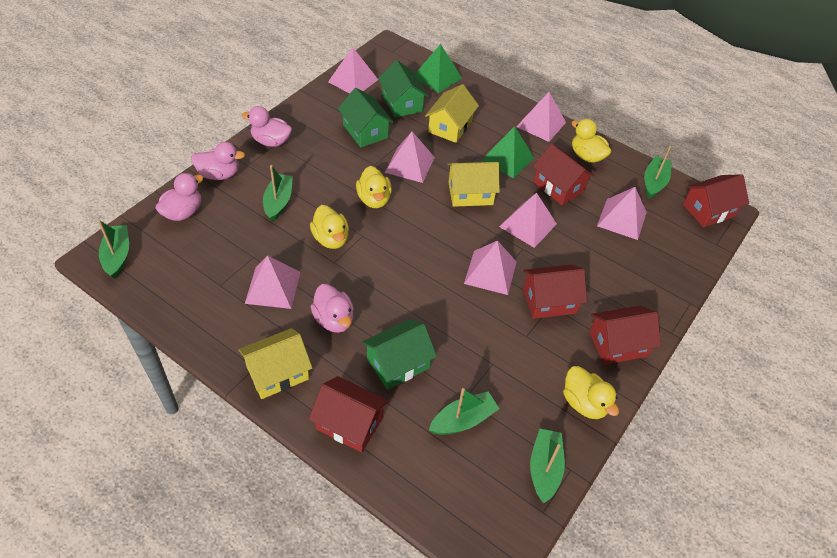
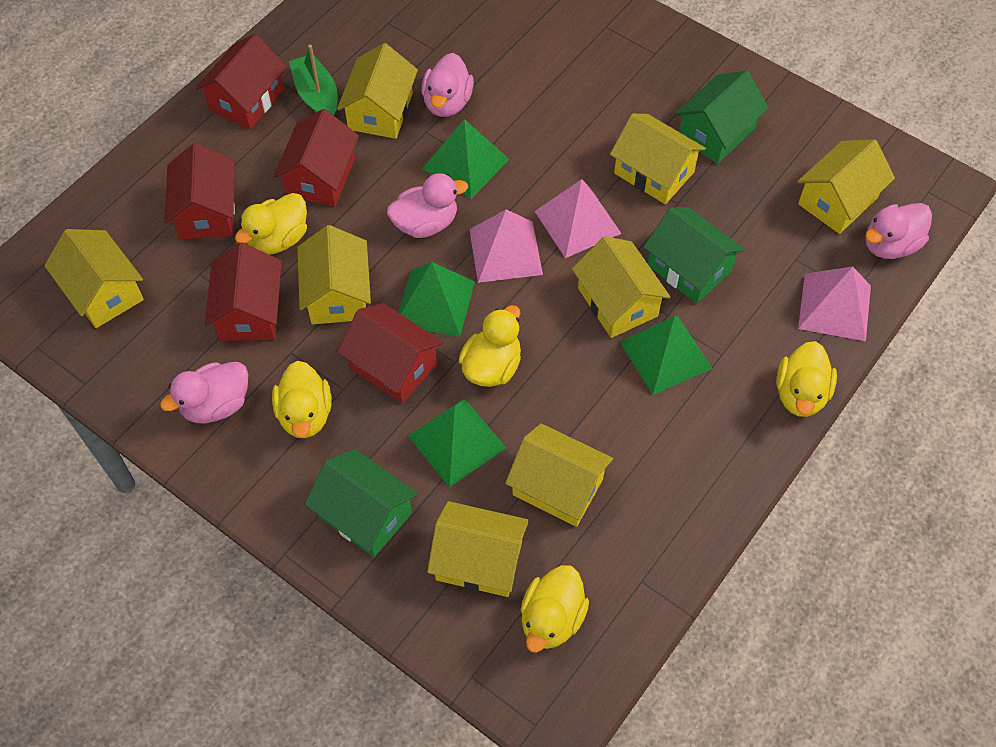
green boat: 5 -> 1
green pyramid: 2 -> 4
pink pyramid: 7 -> 3
yellow duck: 4 -> 5
yellow house: 3 -> 8

